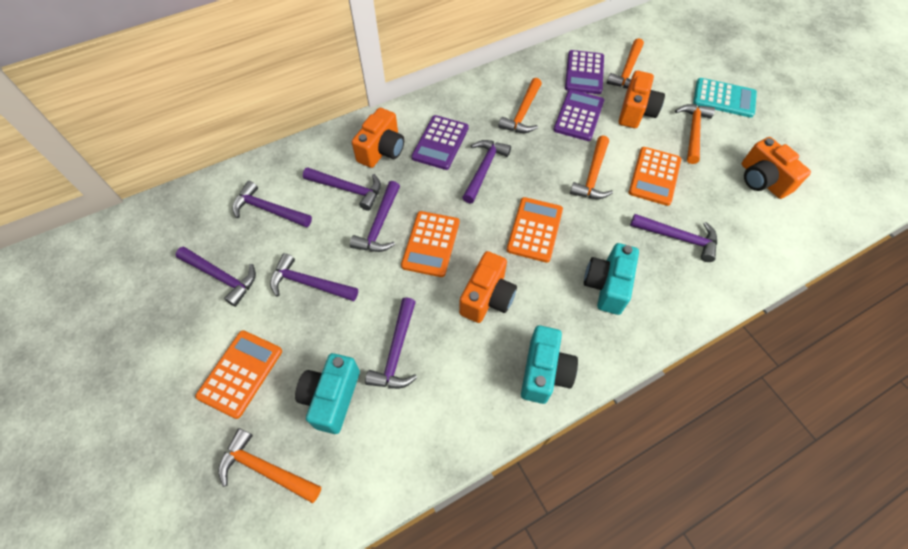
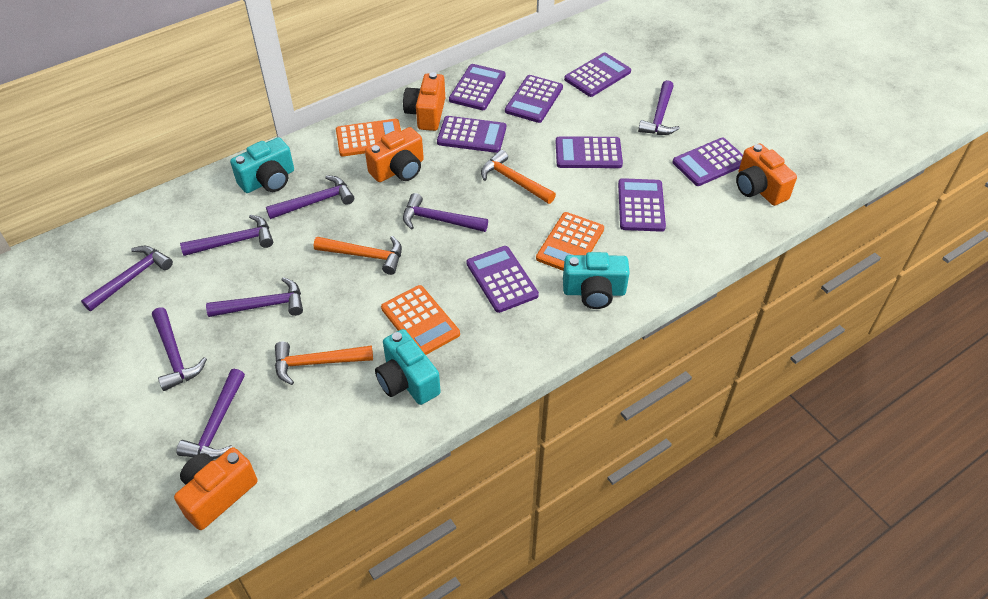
orange calculator: 4 -> 3
orange hammer: 5 -> 3
purple calculator: 3 -> 8
turquoise calculator: 1 -> 0

